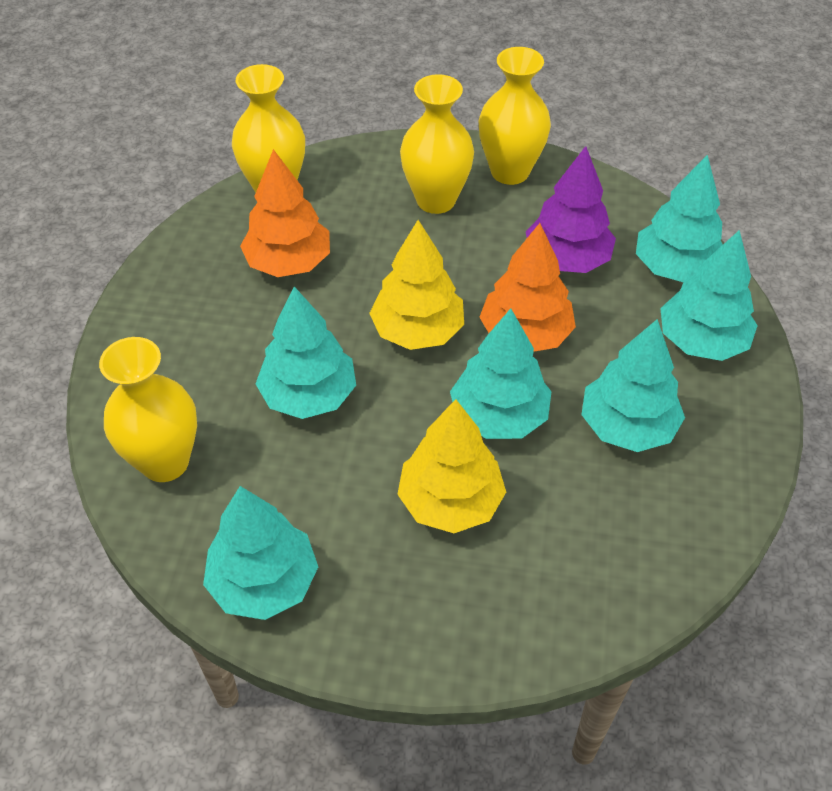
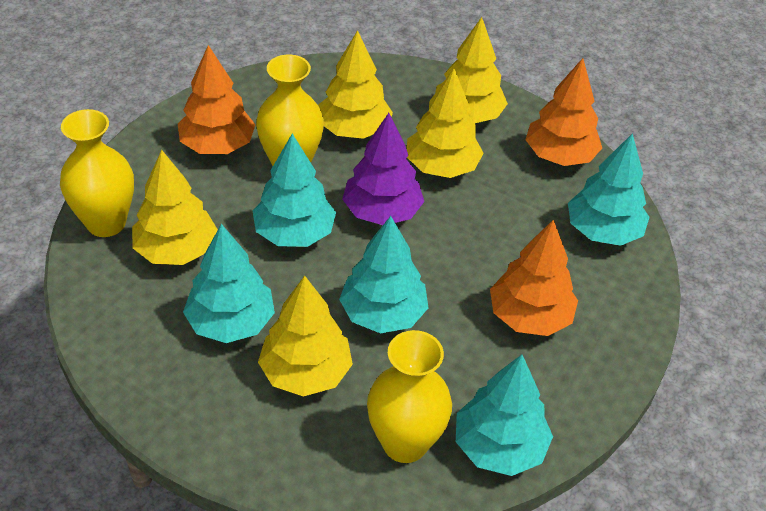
orange tree: 2 -> 3
turquoise tree: 6 -> 5
yellow tree: 2 -> 5
yellow vase: 4 -> 3

